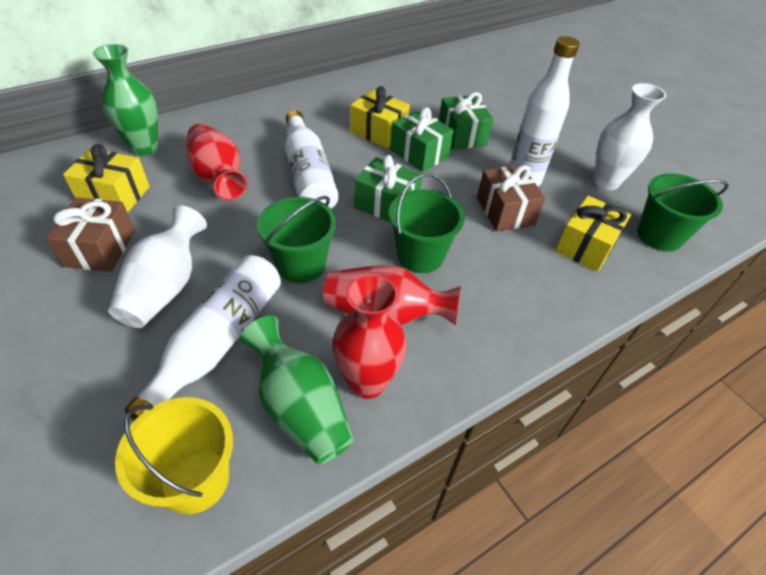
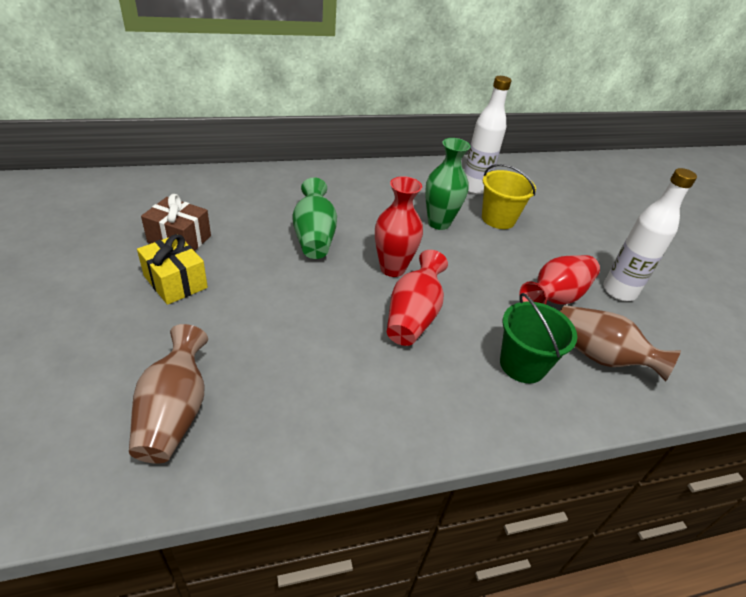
brown gift: 2 -> 1
brown vase: 0 -> 2
green bucket: 3 -> 1
green gift: 3 -> 0
white bottle: 3 -> 2
white vase: 2 -> 0
yellow gift: 3 -> 1

